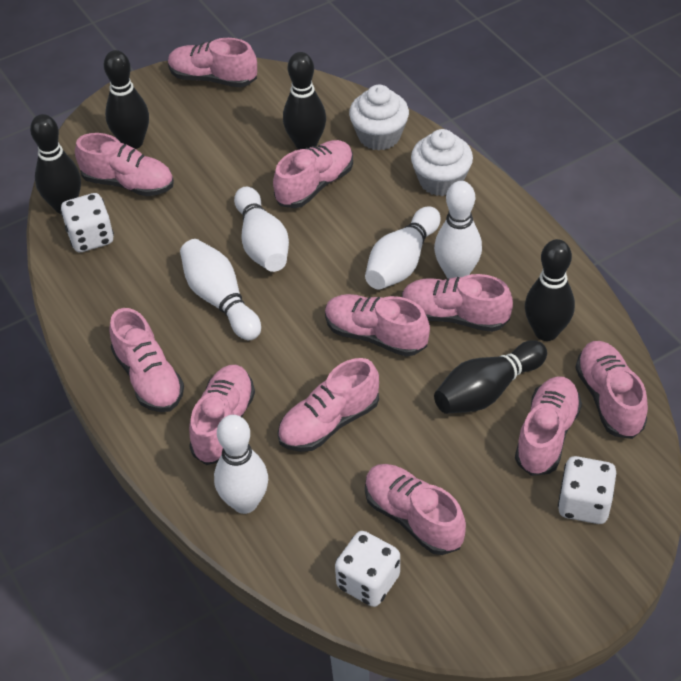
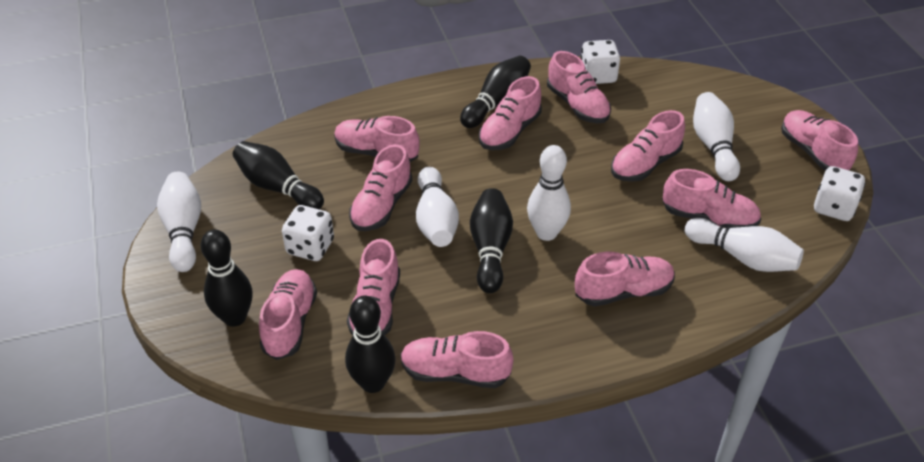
white cupcake: 2 -> 0

